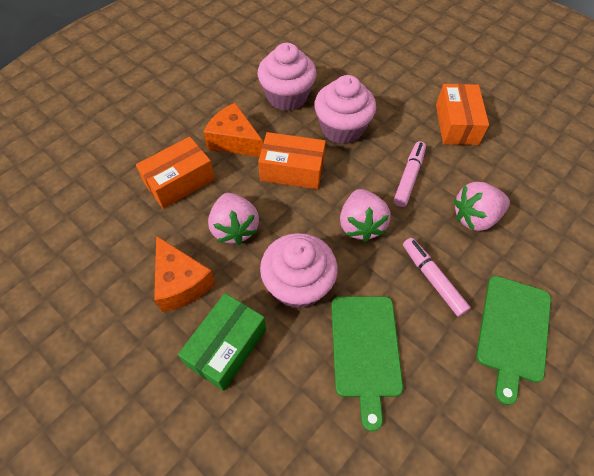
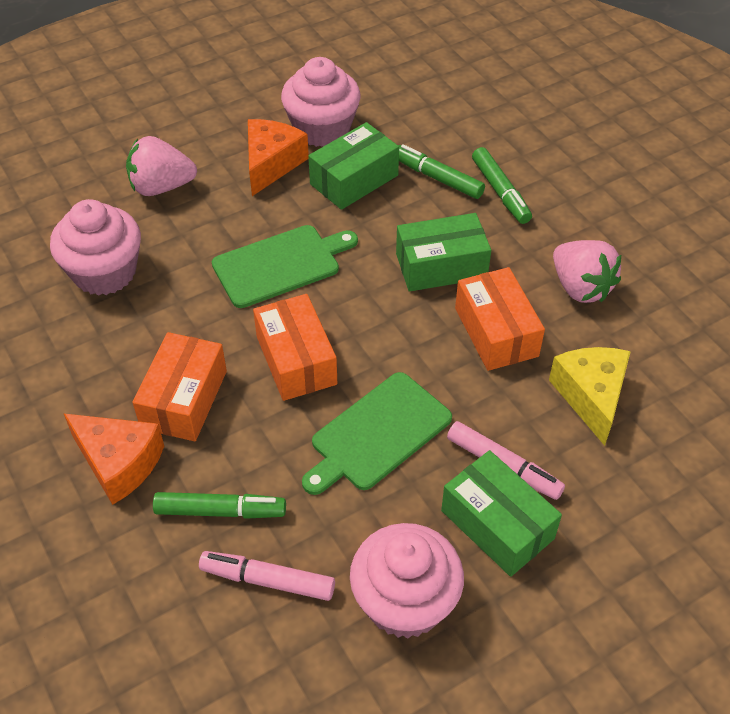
green box: 1 -> 3
green marker: 0 -> 3
pink strawberry: 3 -> 2
yellow cheese: 0 -> 1

